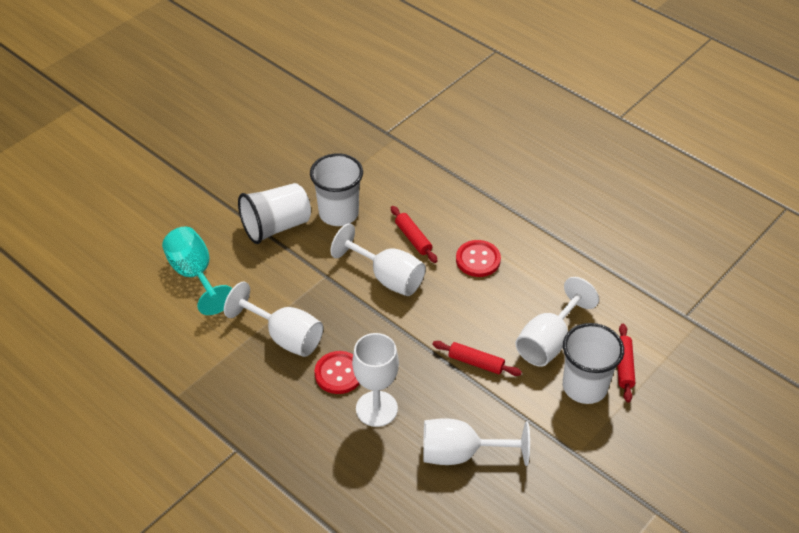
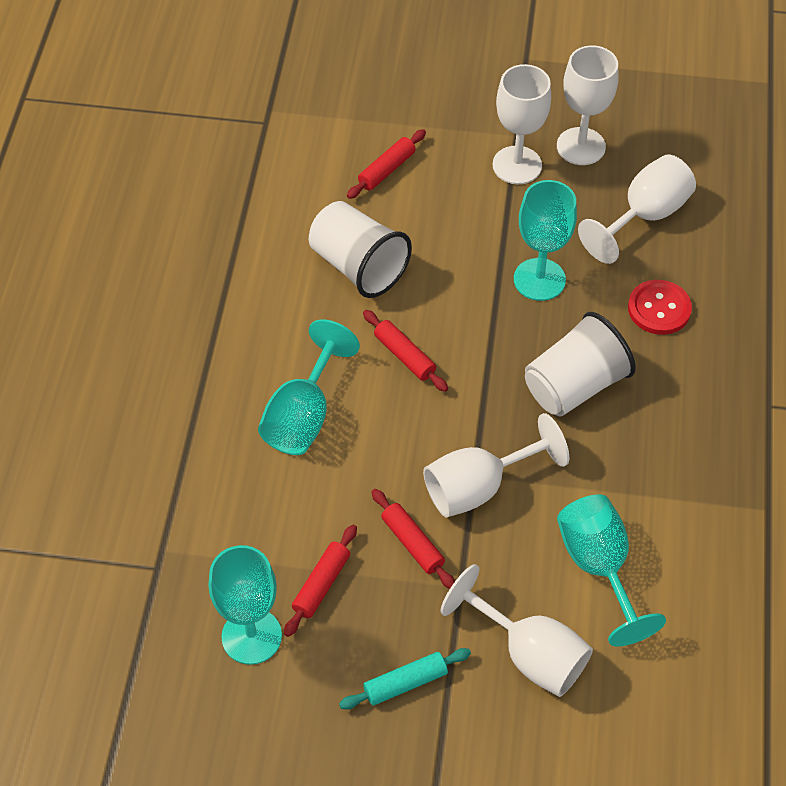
red button: 2 -> 1
red rolling pin: 3 -> 4
turquoise goblet: 1 -> 4
turquoise rolling pin: 0 -> 1
white cup: 3 -> 2

